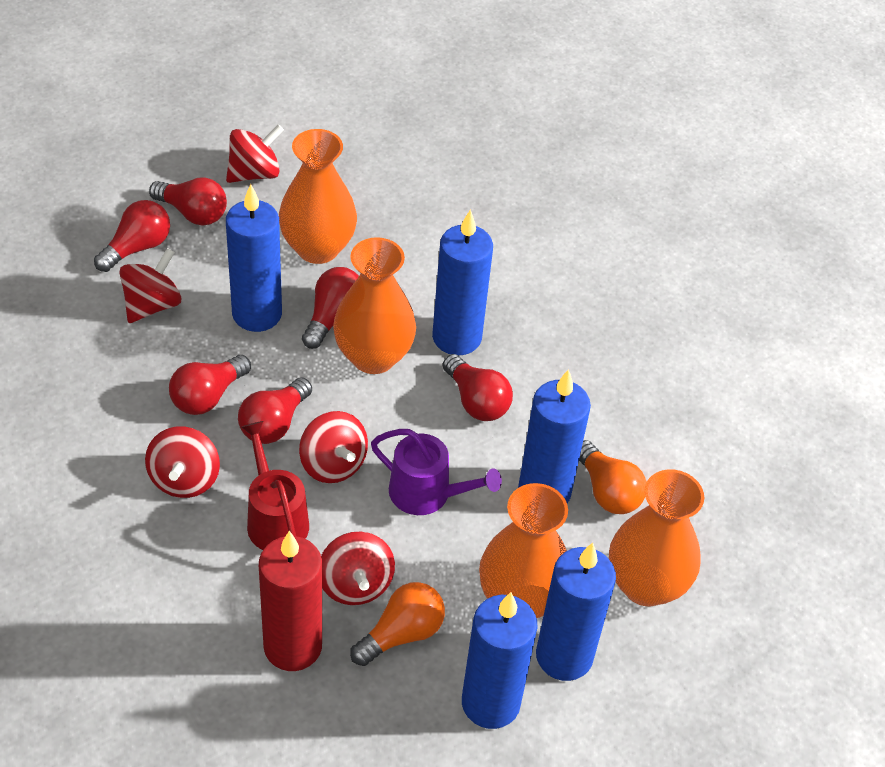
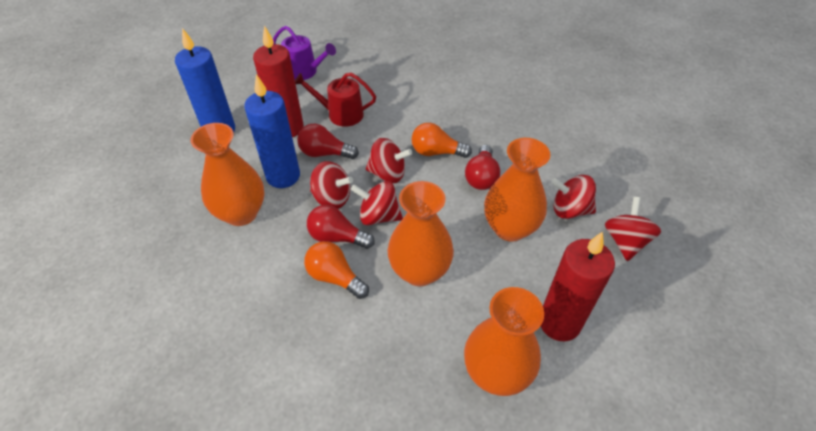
blue candle: 5 -> 2
red candle: 1 -> 2
red light bulb: 6 -> 3

